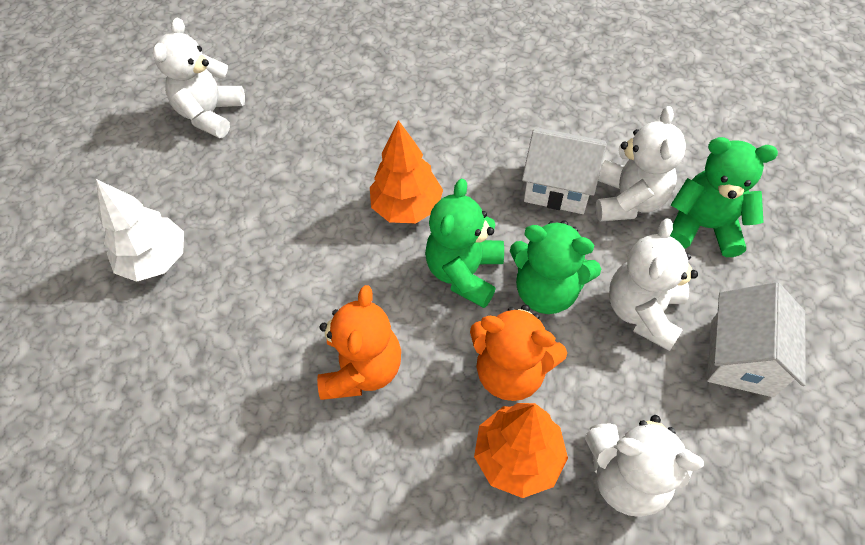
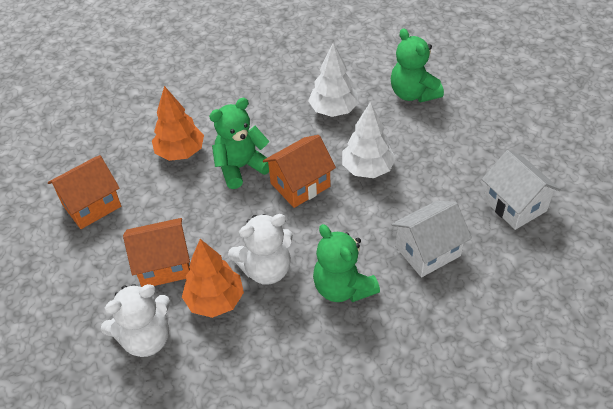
orange house: 0 -> 3
orange teddy bear: 2 -> 0
white teddy bear: 4 -> 2
white tree: 1 -> 2

